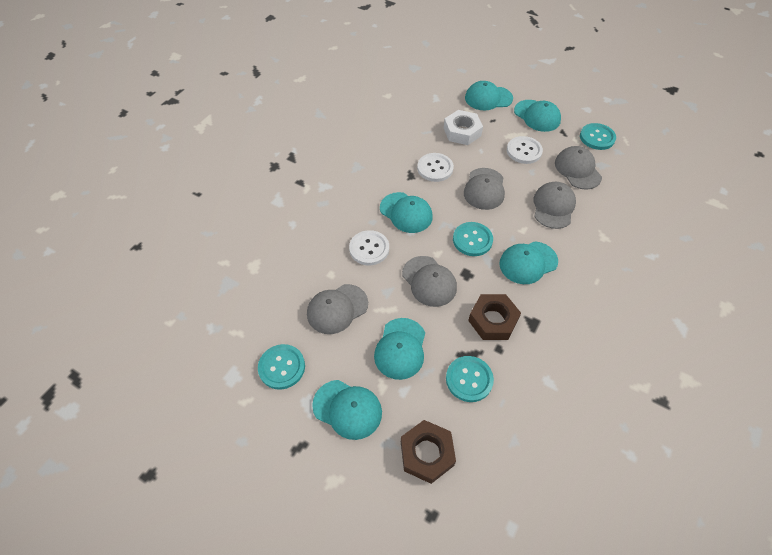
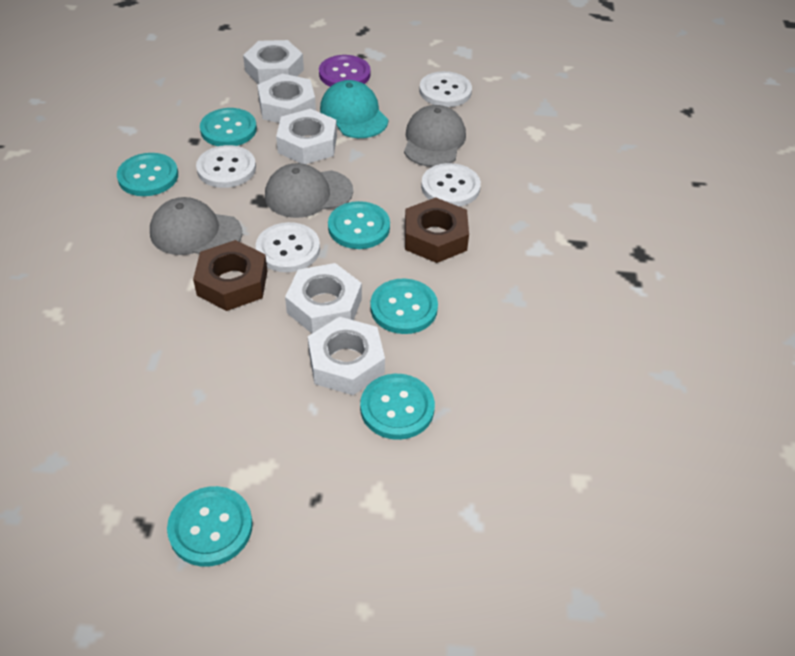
grey cap: 5 -> 3
purple button: 0 -> 1
turquoise button: 4 -> 6
turquoise cap: 6 -> 1
white button: 3 -> 4
white nut: 1 -> 5

